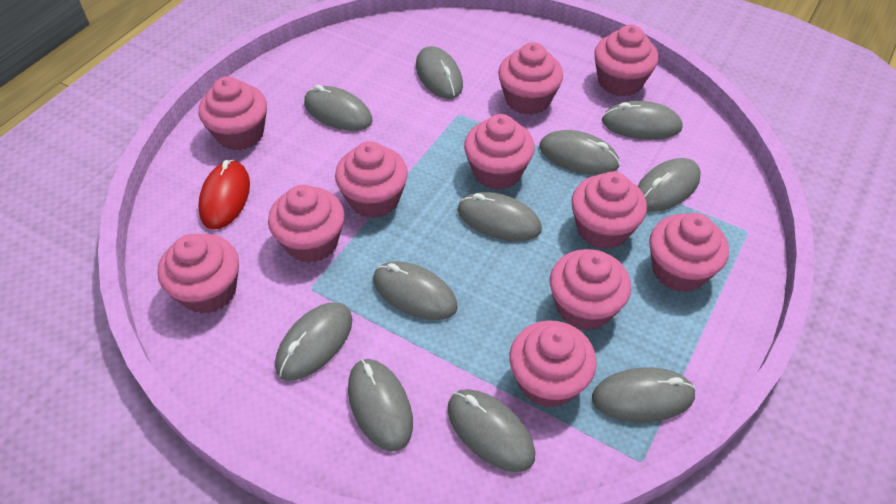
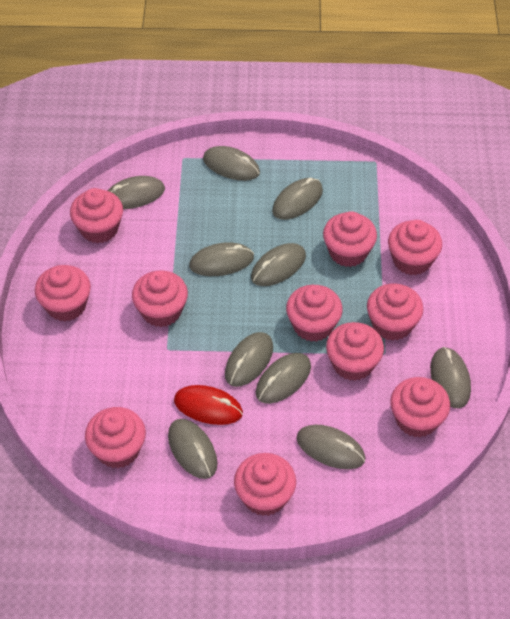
grey mouse: 11 -> 10

